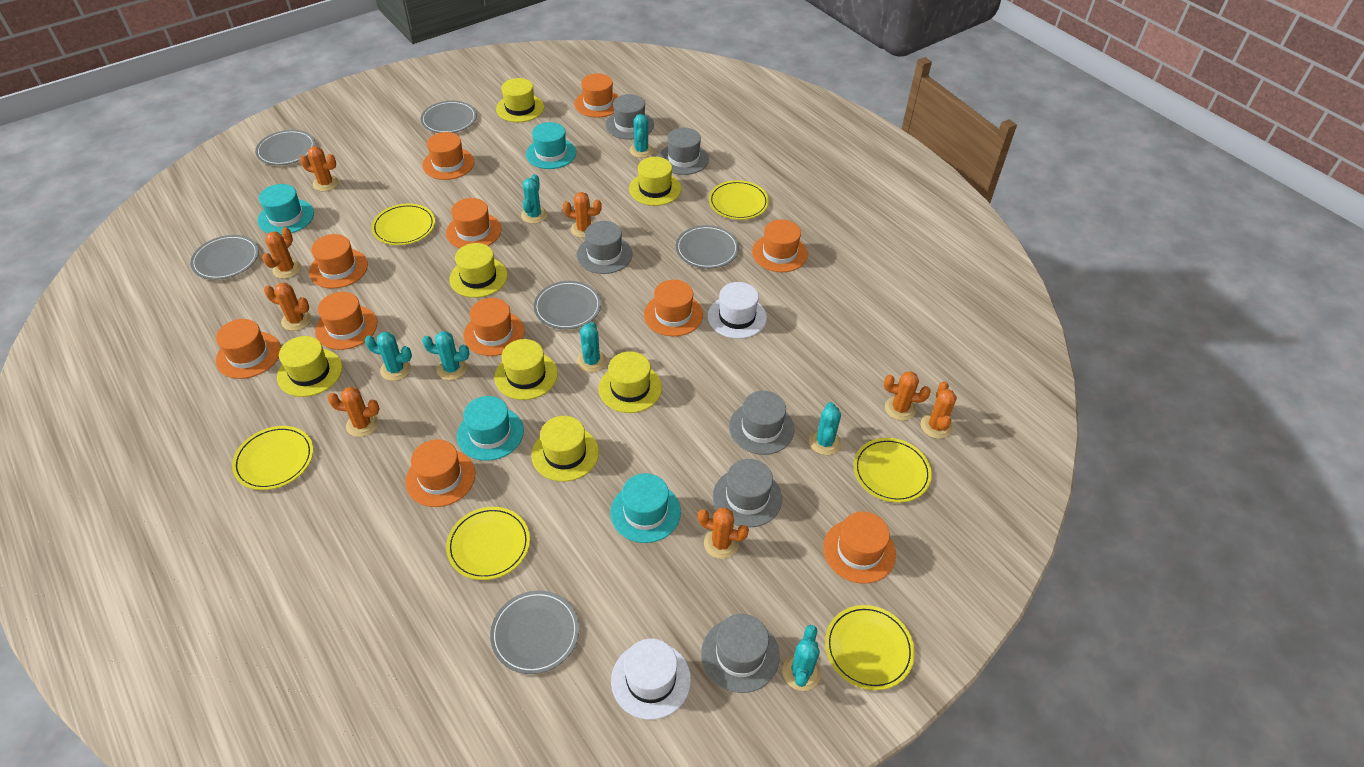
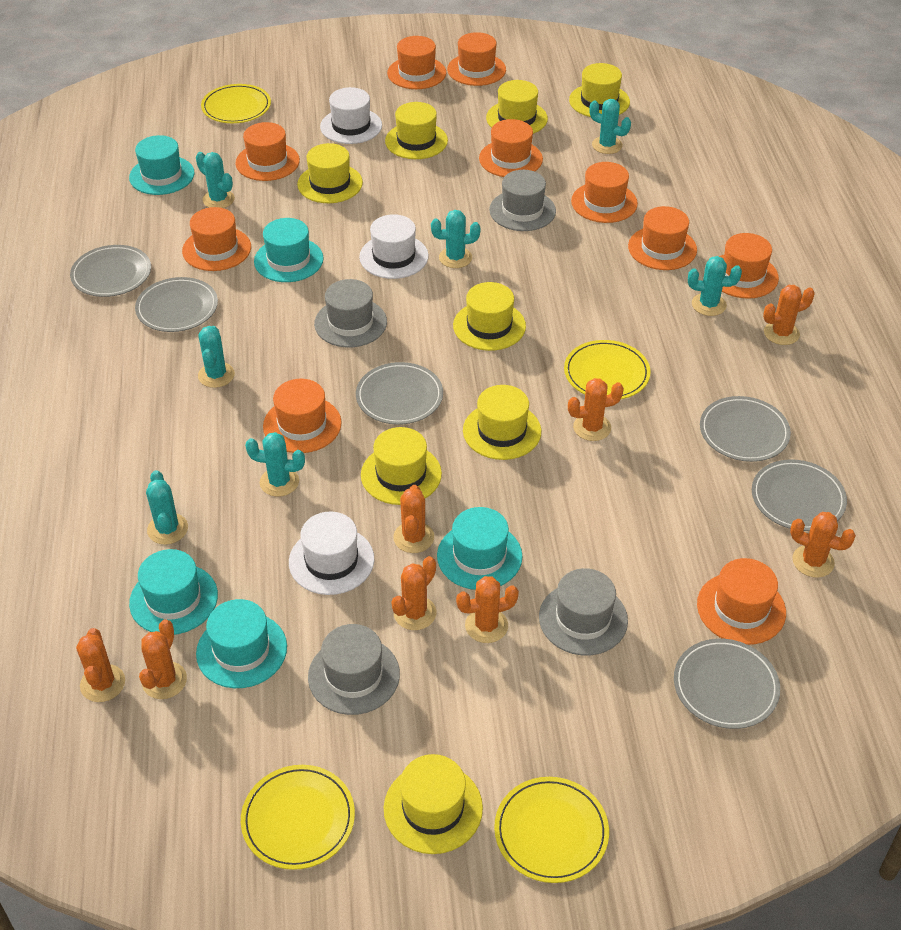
grey hat: 6 -> 4
orange hat: 11 -> 10
turquoise hat: 4 -> 5
white hat: 2 -> 3
yellow hat: 7 -> 8
yellow plate: 6 -> 4

